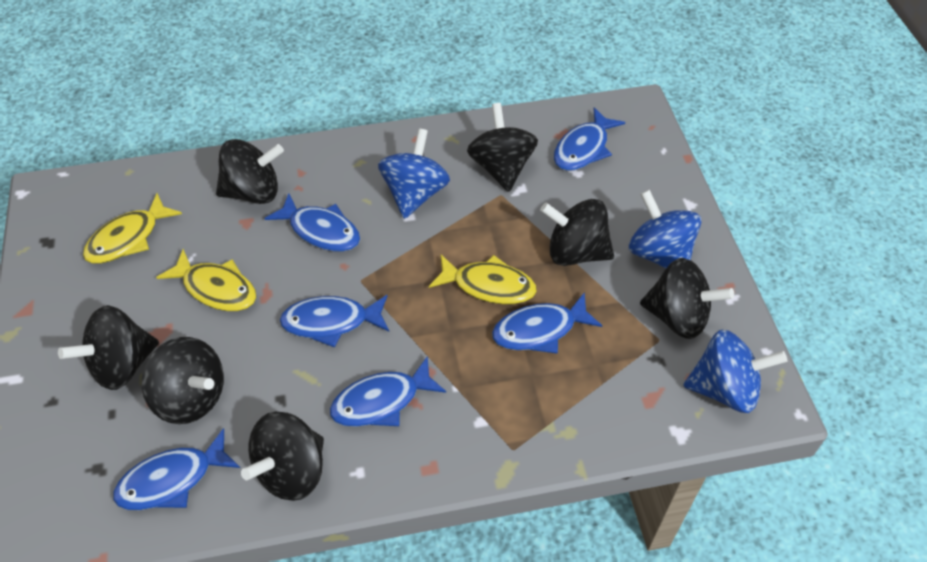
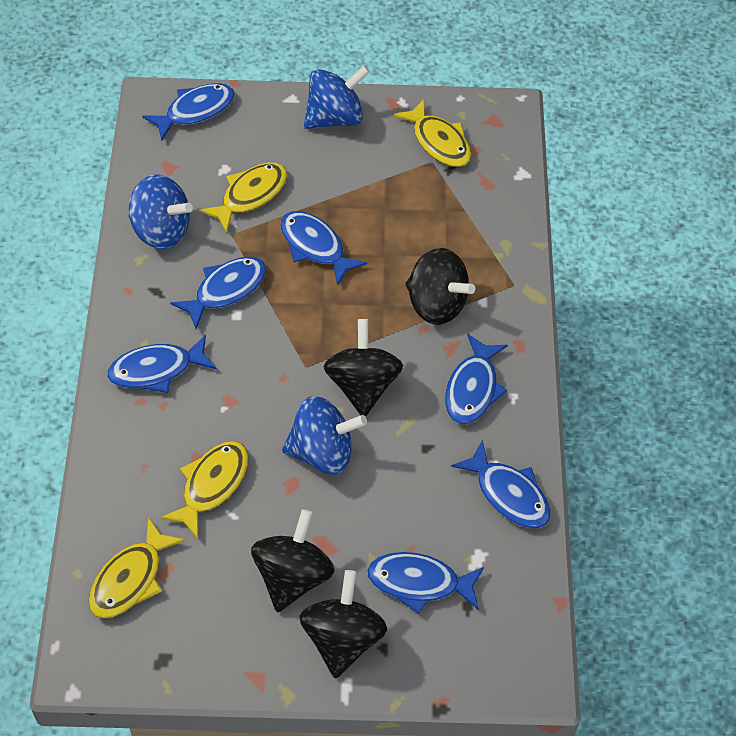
black spinning top: 7 -> 4
blue fish: 6 -> 7
yellow fish: 3 -> 4

